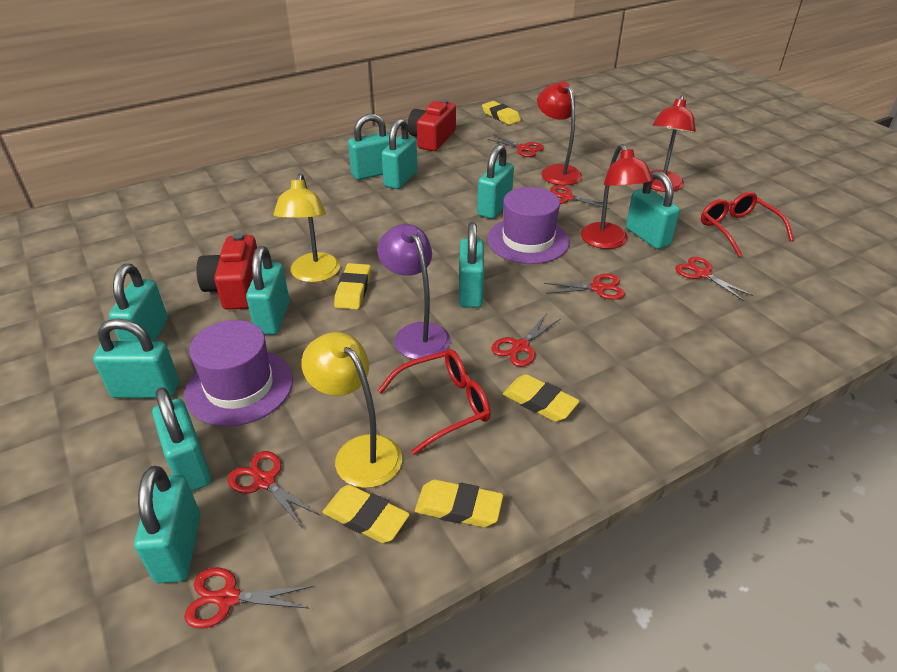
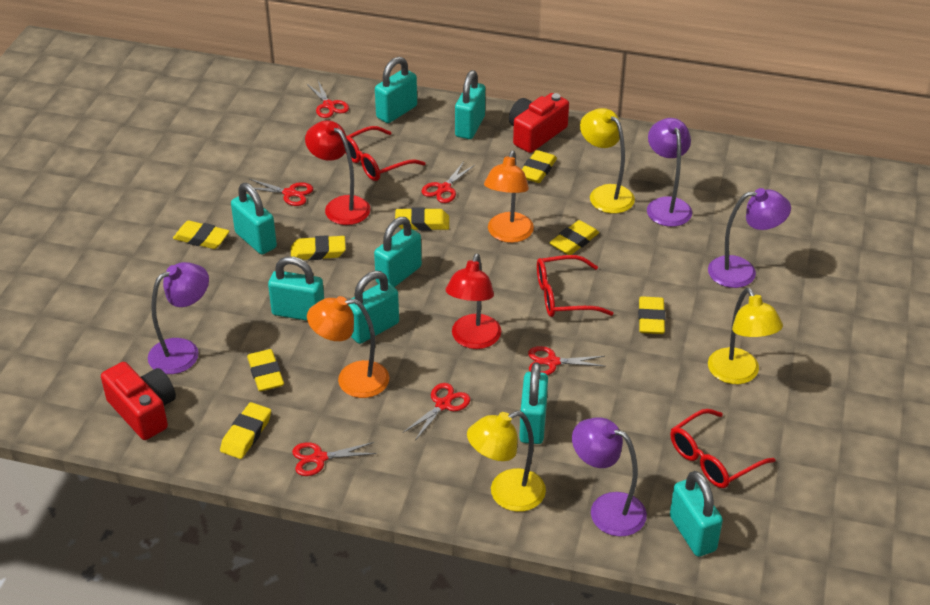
orange lamp: 0 -> 2
purple hat: 2 -> 0
purple lamp: 1 -> 4
red glasses: 2 -> 3
red lamp: 3 -> 2
red scissors: 7 -> 6
turquoise padlock: 10 -> 8
yellow eraser: 5 -> 8
yellow lamp: 2 -> 3

